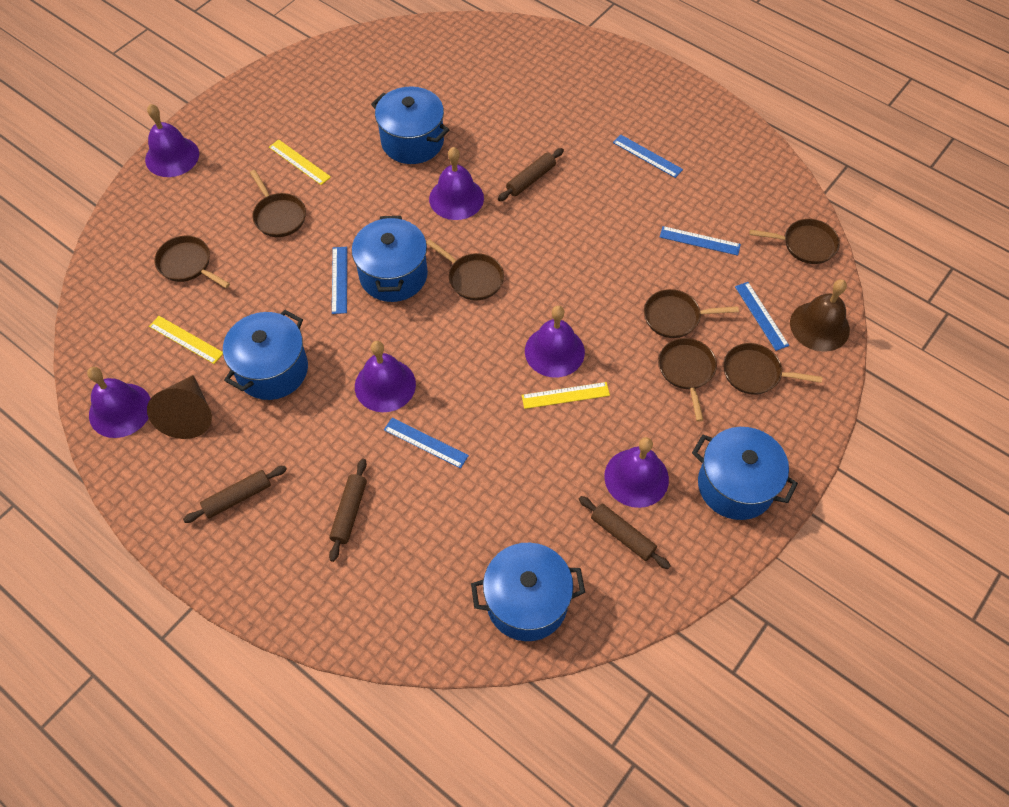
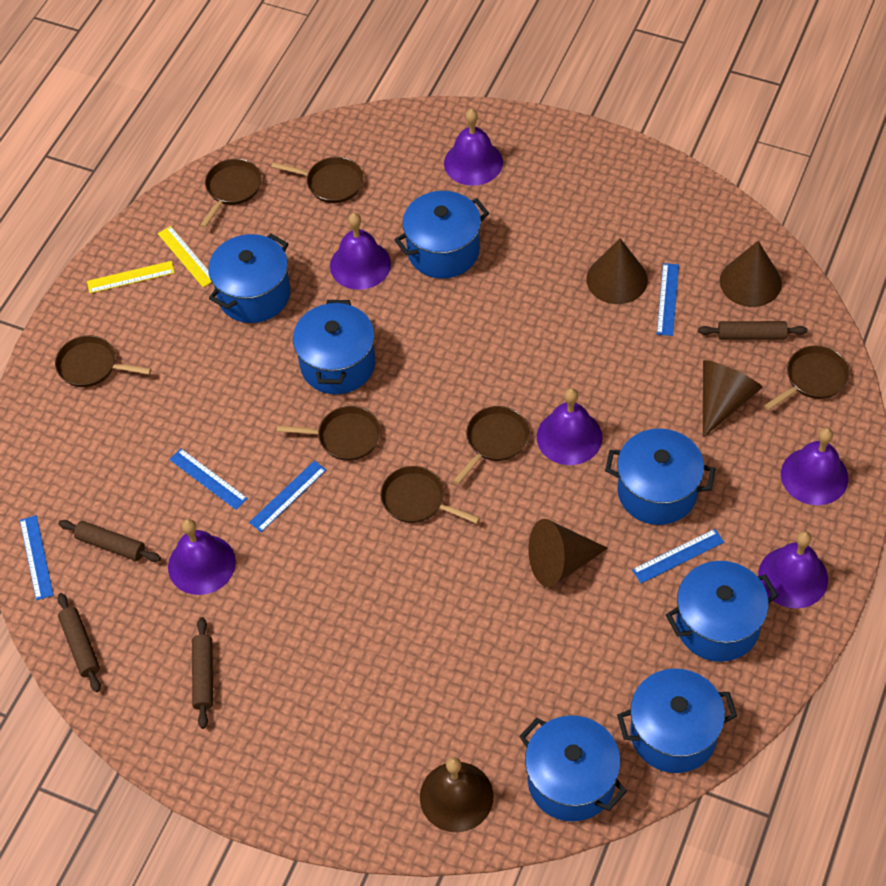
blue pot: 5 -> 7
brown cone: 1 -> 4
yellow ruler: 3 -> 2

